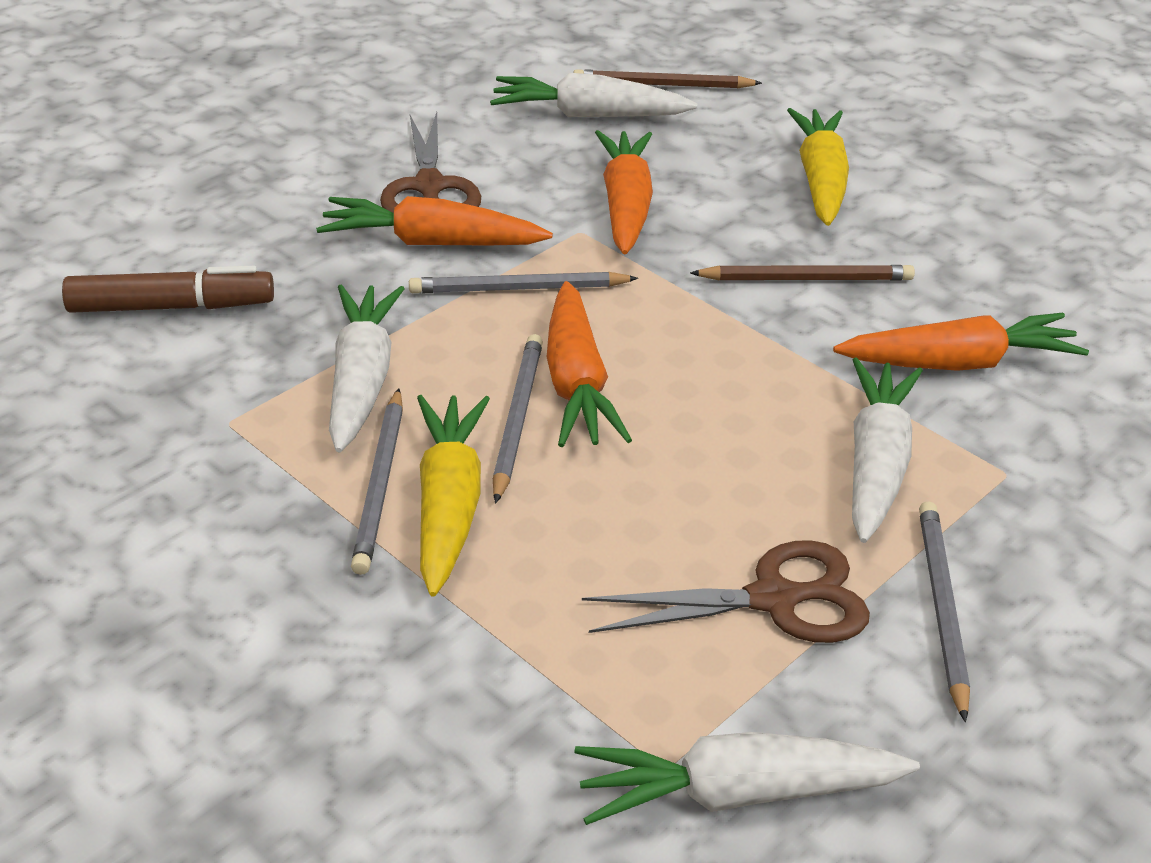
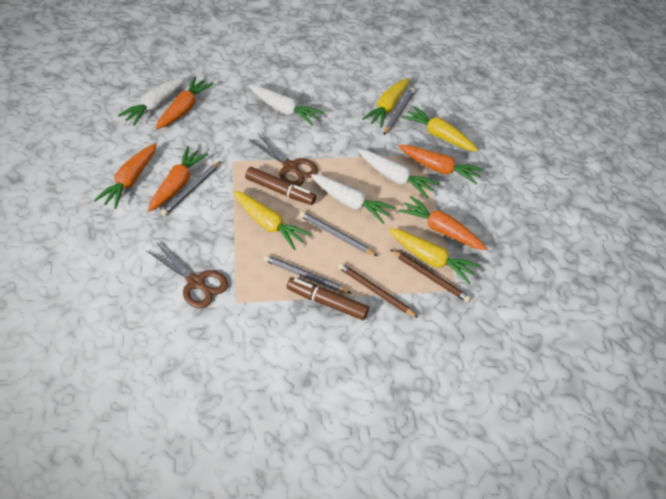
brown marker: 1 -> 2
orange carrot: 4 -> 5
yellow carrot: 2 -> 4

